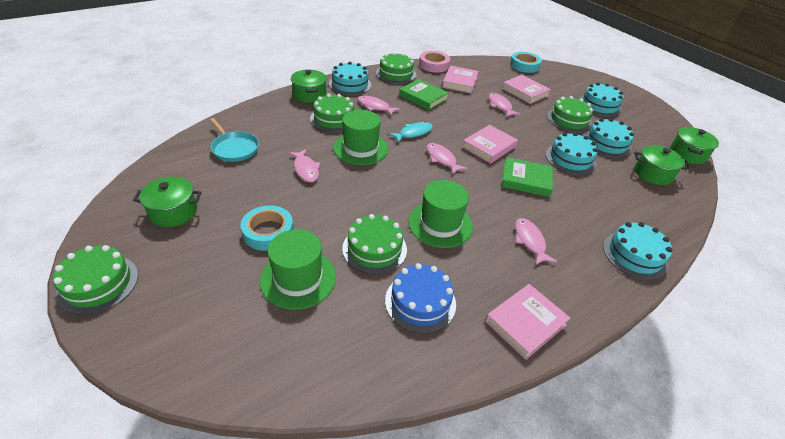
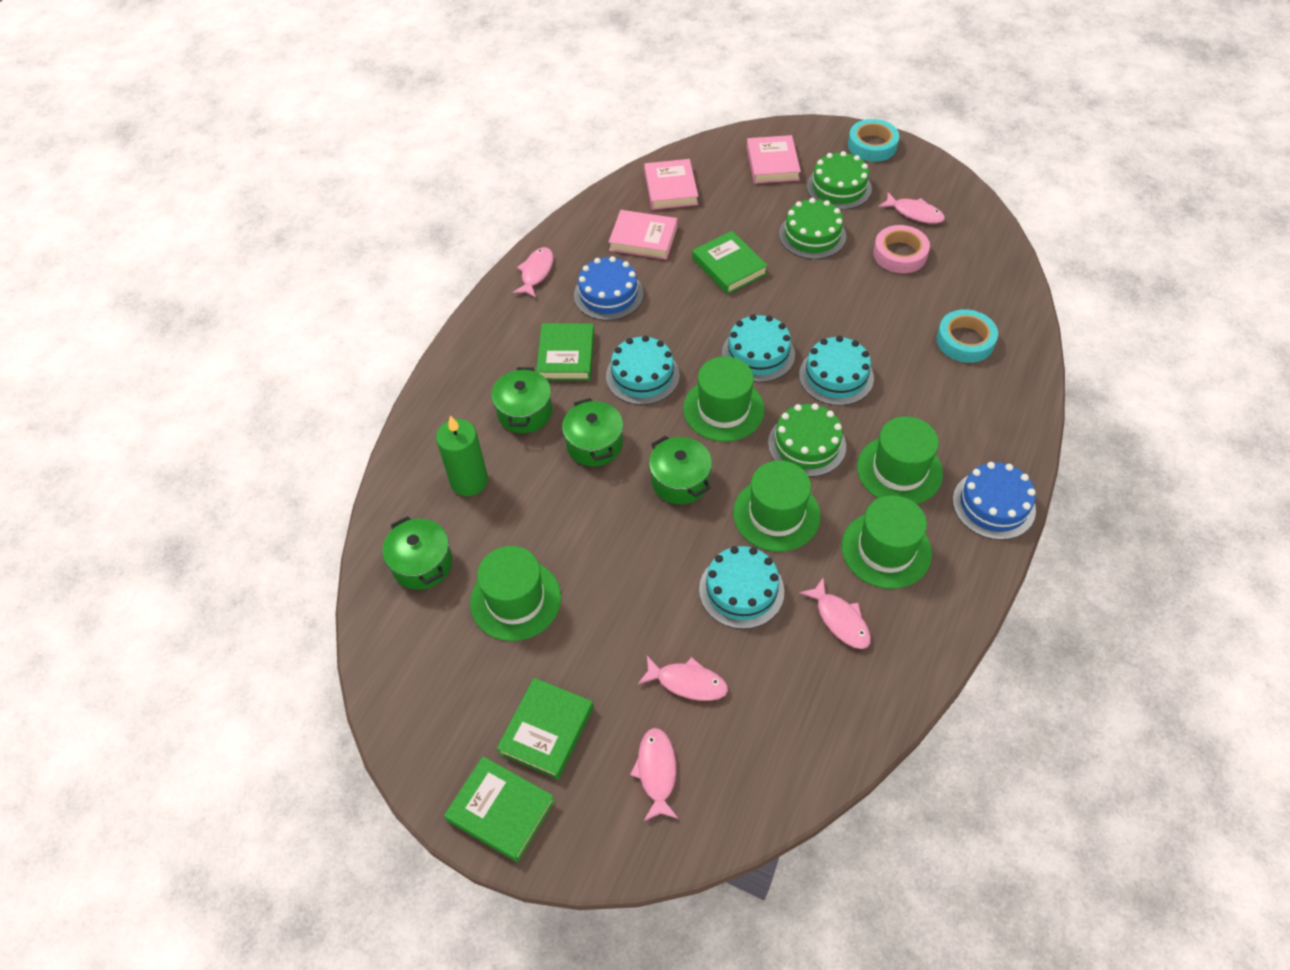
blue cake: 1 -> 2
green book: 2 -> 4
green cake: 5 -> 3
green candle: 0 -> 1
green hat: 3 -> 5
pink book: 4 -> 3
turquoise cake: 5 -> 4
turquoise fish: 1 -> 0
turquoise pan: 1 -> 0

